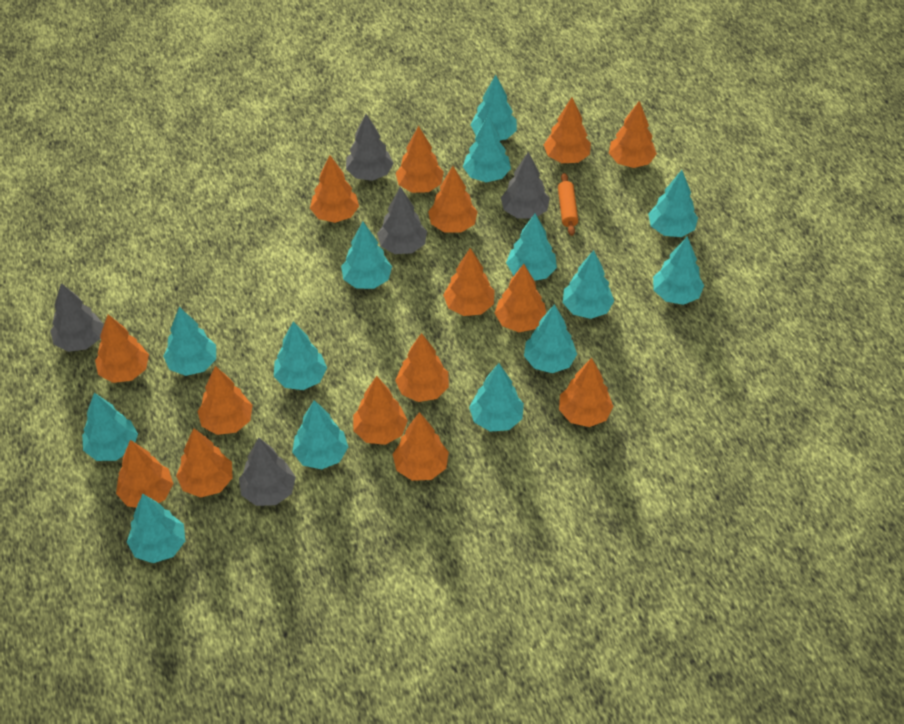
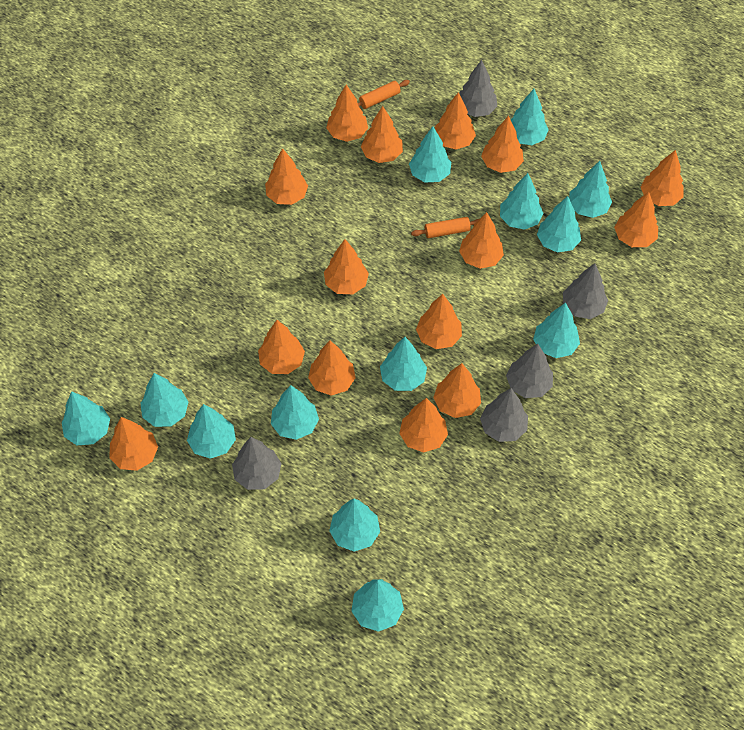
orange rolling pin: 1 -> 2
turquoise tree: 14 -> 13

